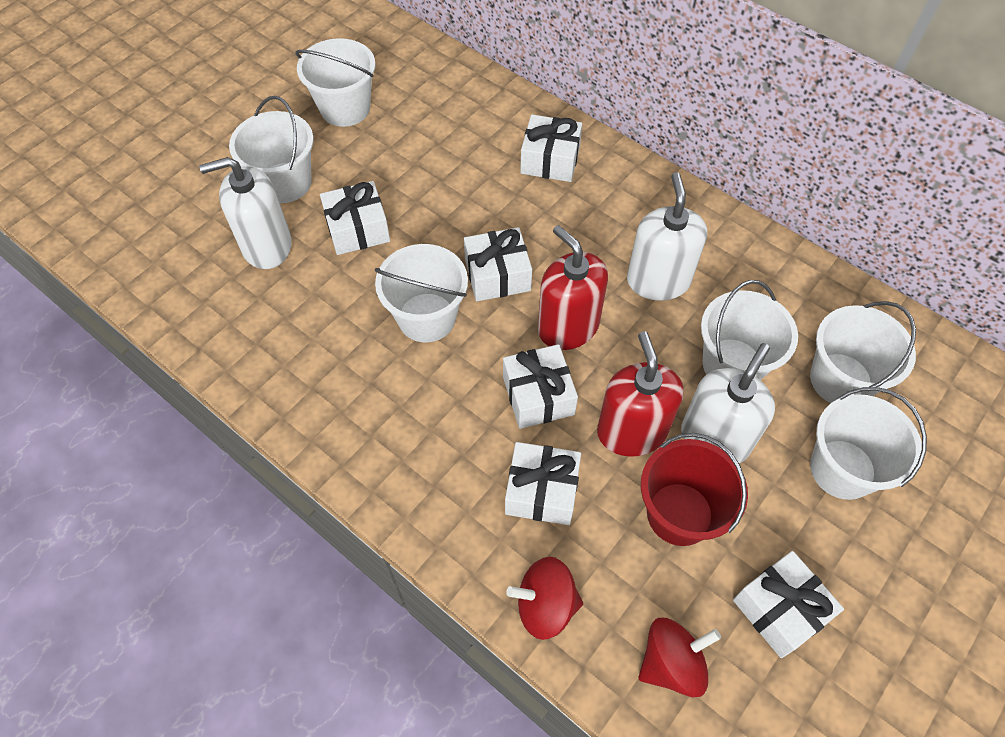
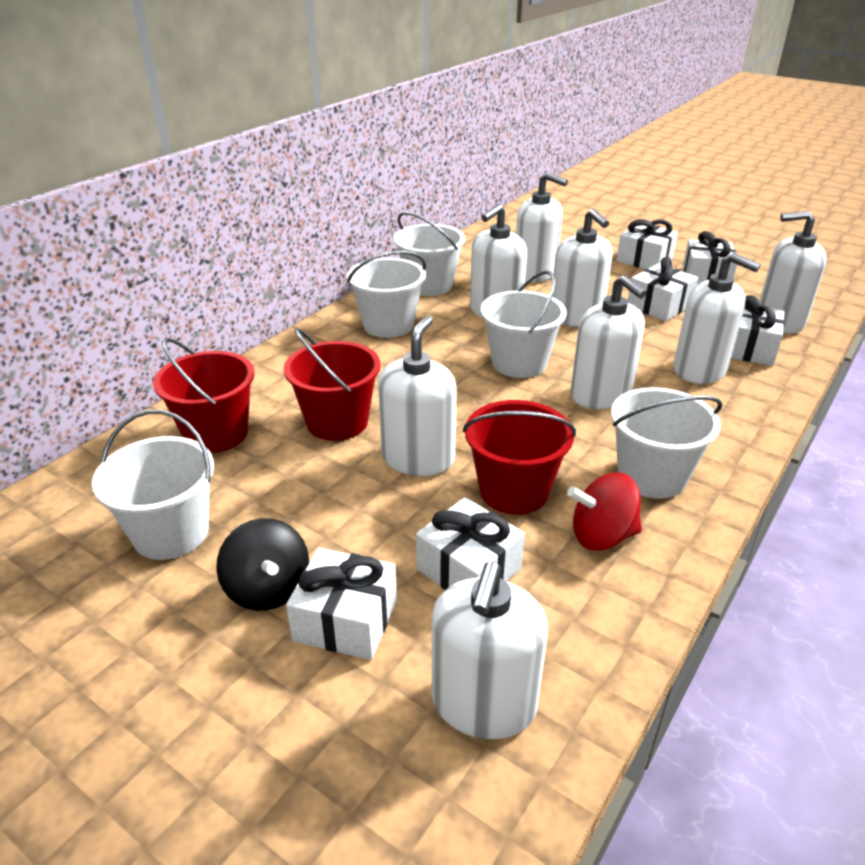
black spinning top: 0 -> 1
red bucket: 1 -> 3
red soap dispenser: 2 -> 0
red spinning top: 2 -> 1
white bucket: 6 -> 5
white soap dispenser: 3 -> 8

